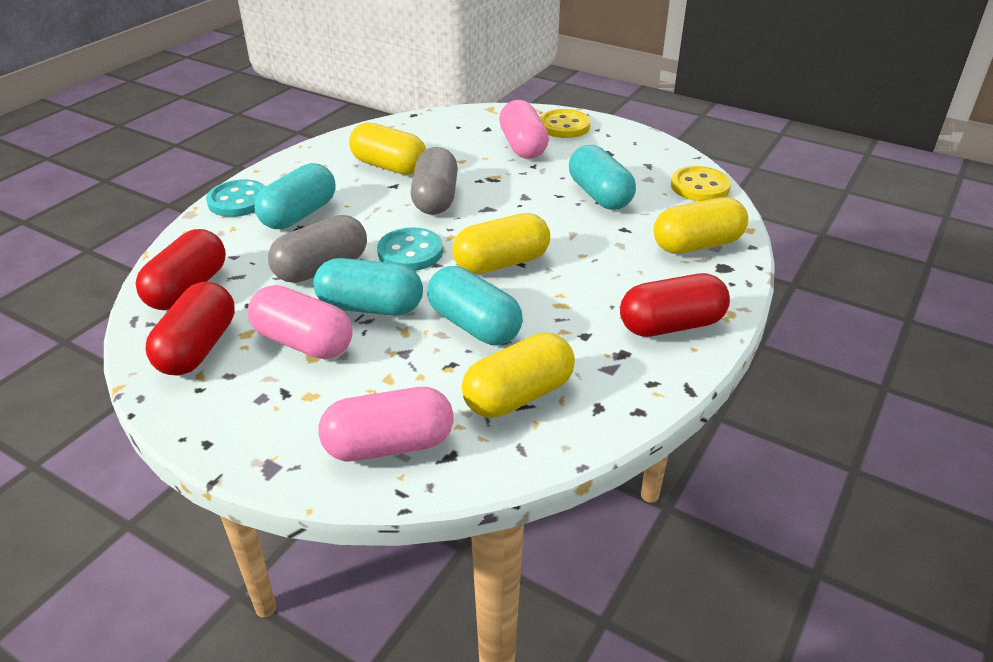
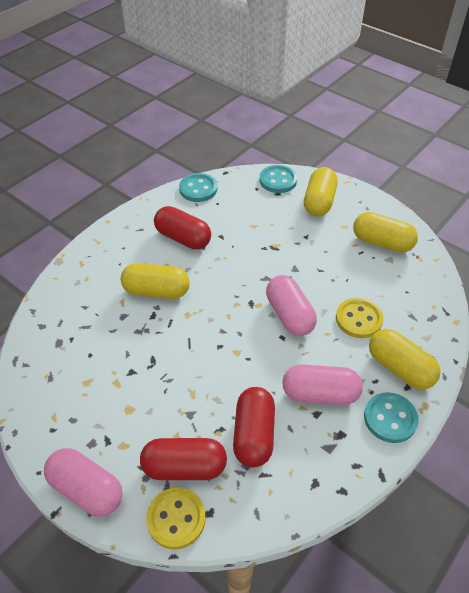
grey capsule: 2 -> 0
turquoise button: 2 -> 3
turquoise capsule: 4 -> 0

